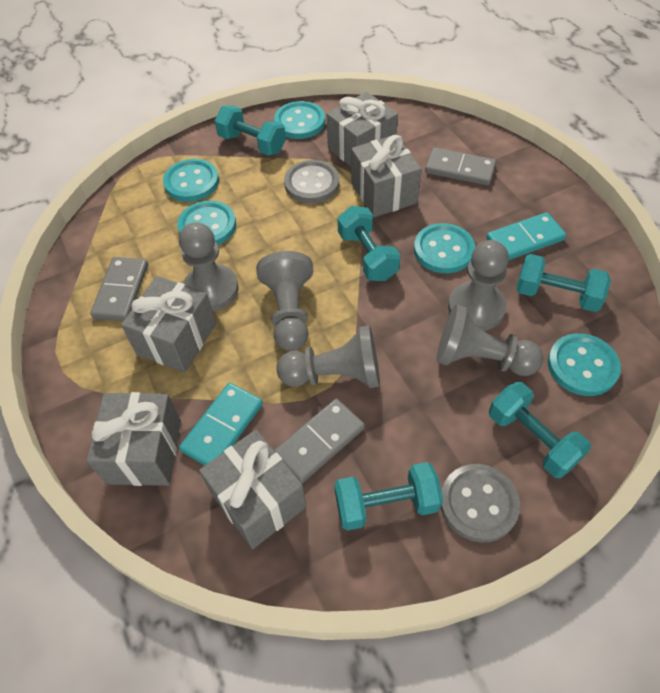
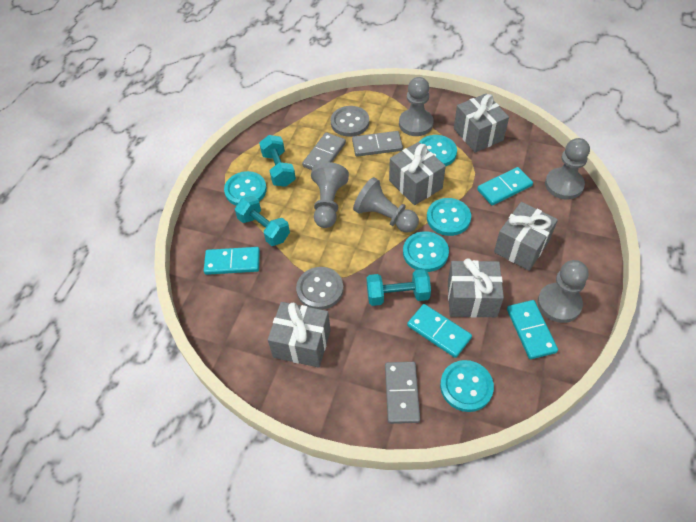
turquoise domino: 2 -> 4
turquoise dumbbell: 5 -> 3

